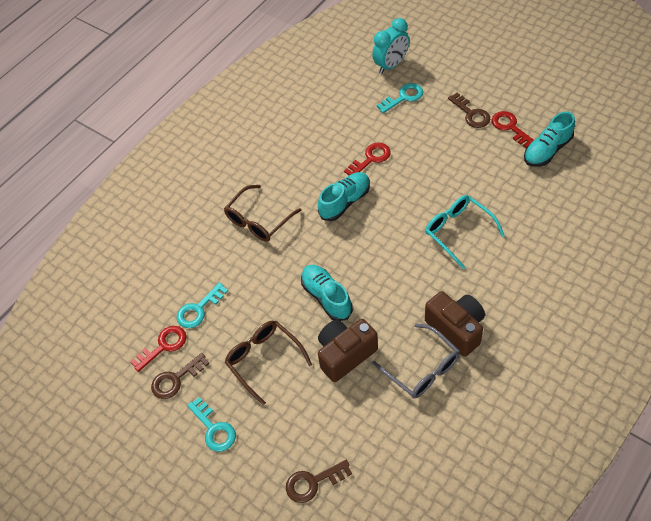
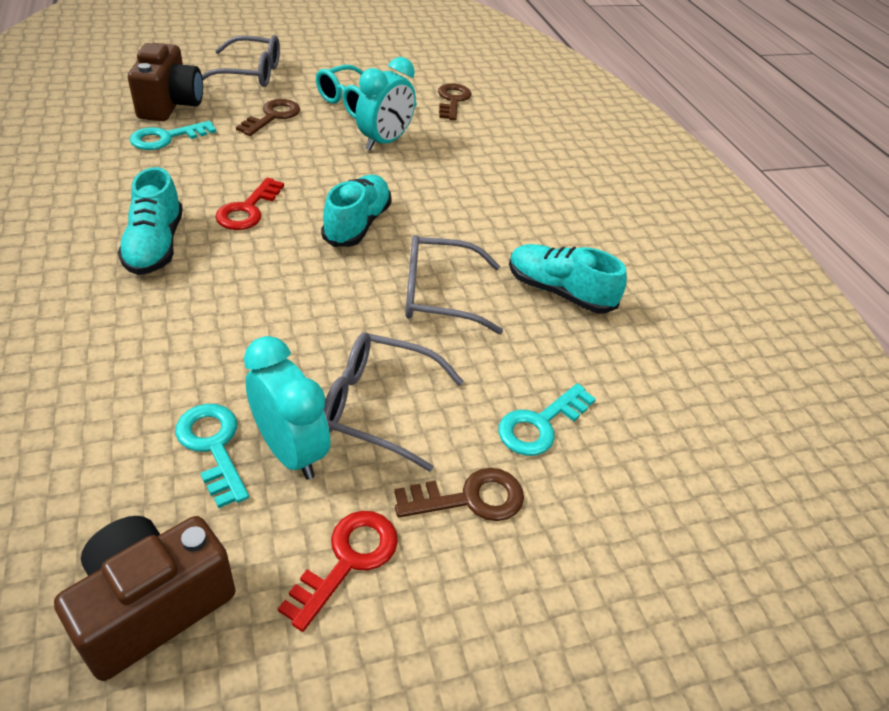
brown glasses: 2 -> 0
grey glasses: 1 -> 3
red key: 3 -> 2
turquoise clock: 1 -> 2

